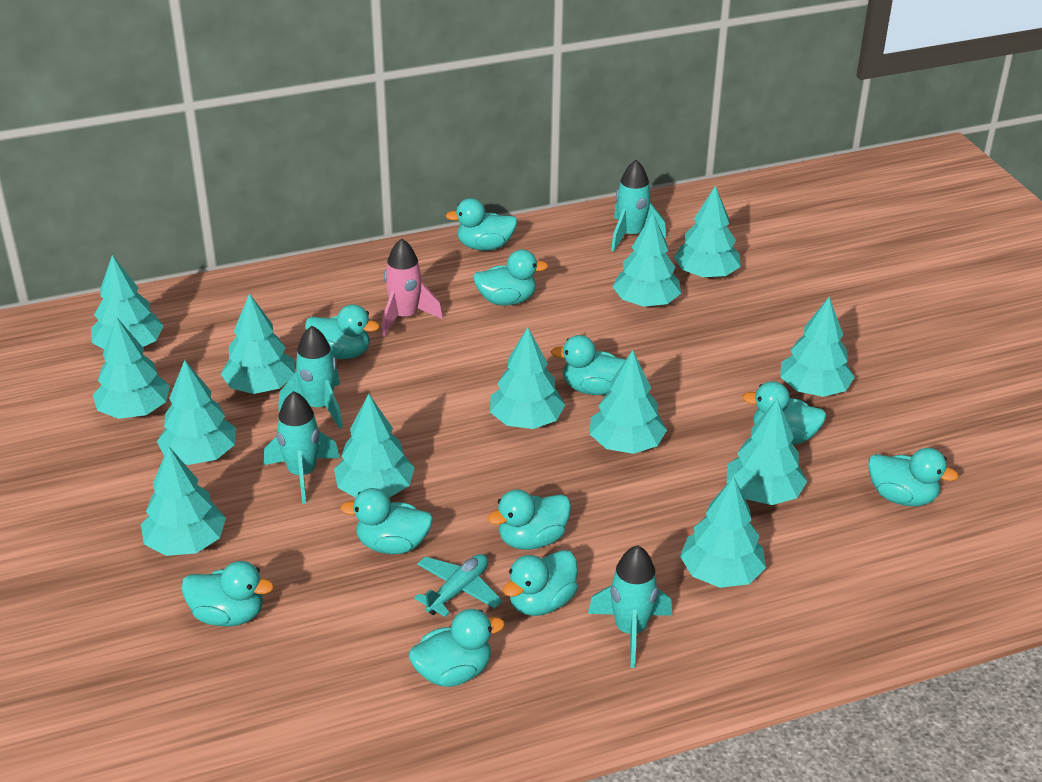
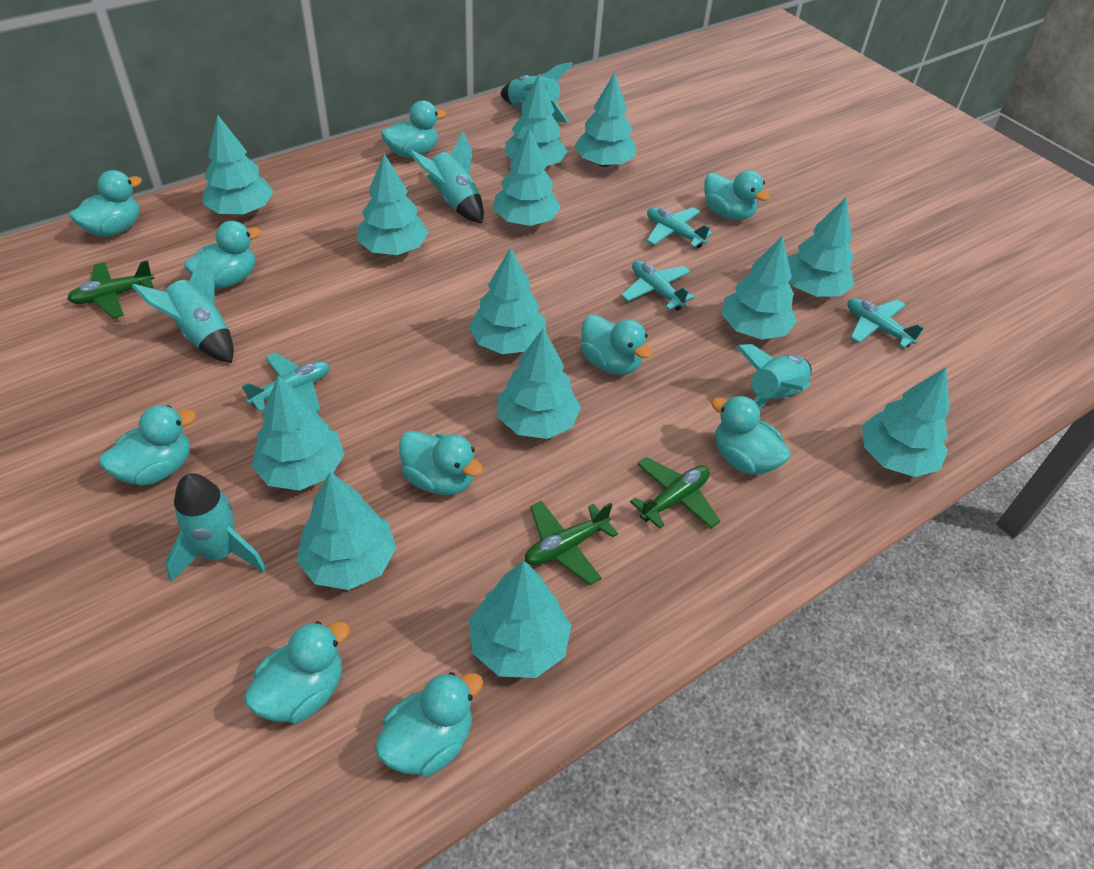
green plane: 0 -> 3
pink rocket: 1 -> 0
turquoise duck: 11 -> 10
turquoise plane: 1 -> 4
turquoise rocket: 4 -> 5

